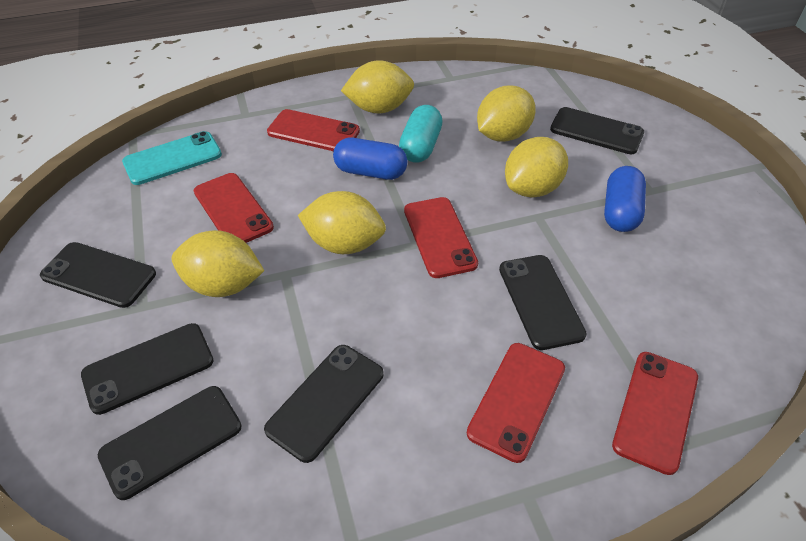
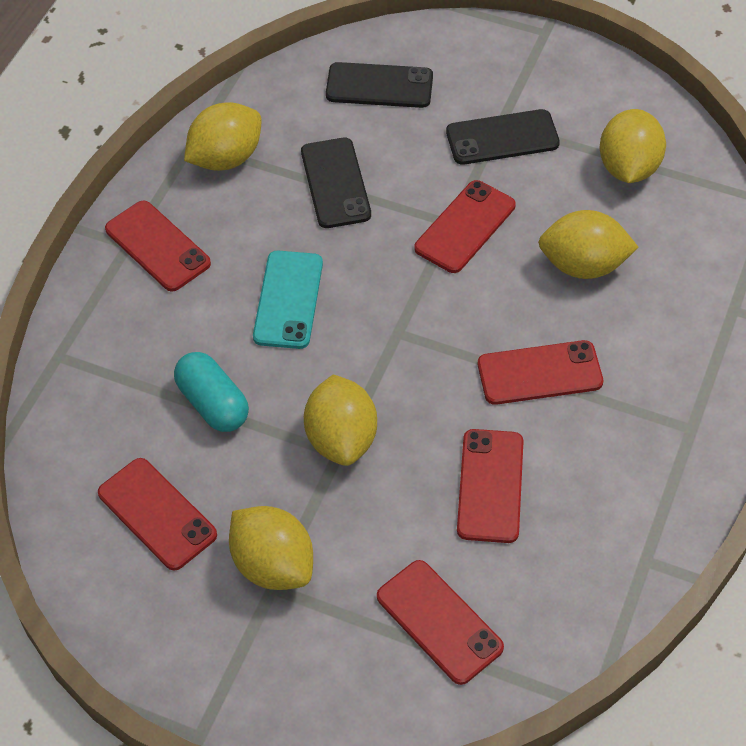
black phone: 6 -> 3
blue capsule: 2 -> 0
red phone: 5 -> 6

